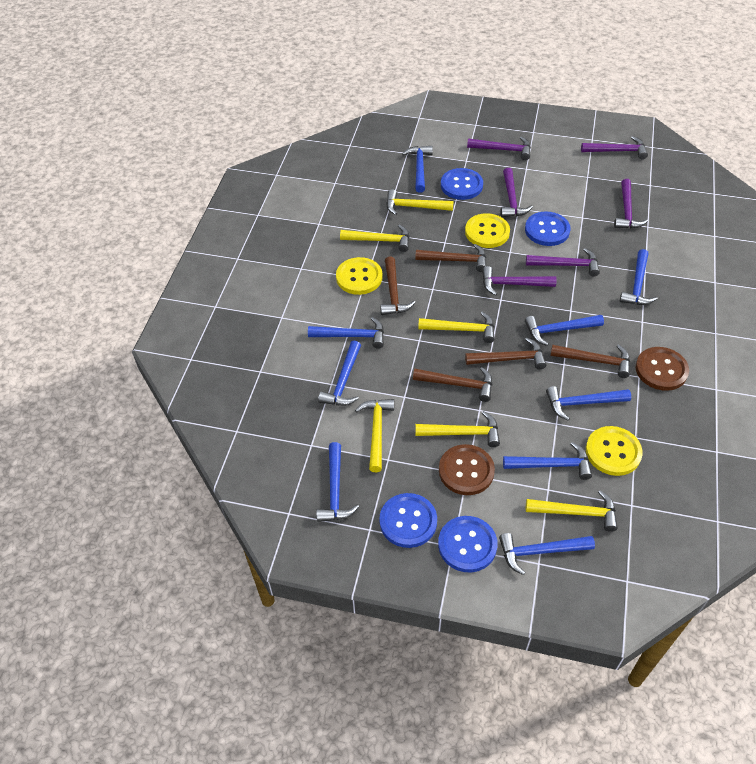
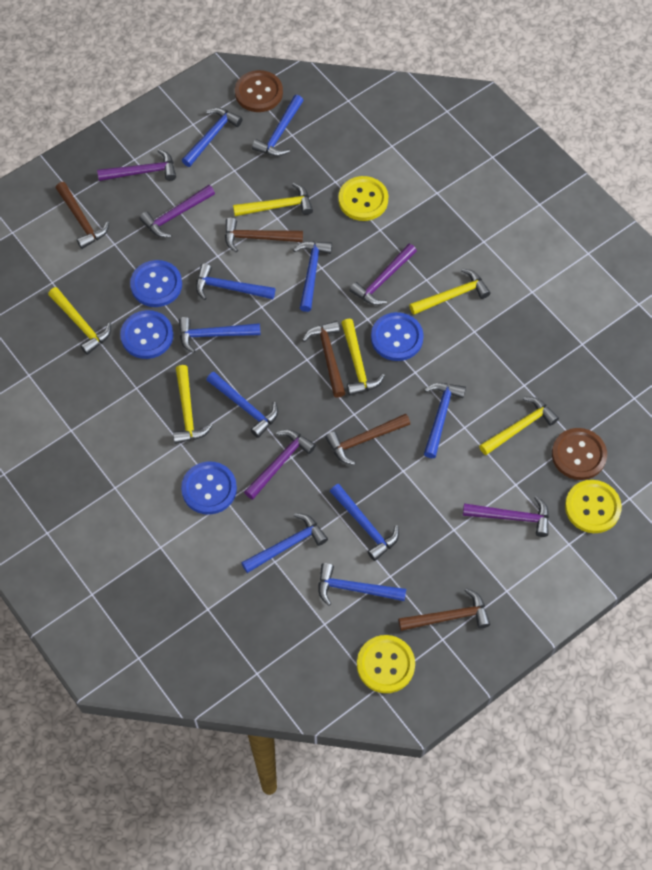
blue hammer: 9 -> 10
purple hammer: 6 -> 5

